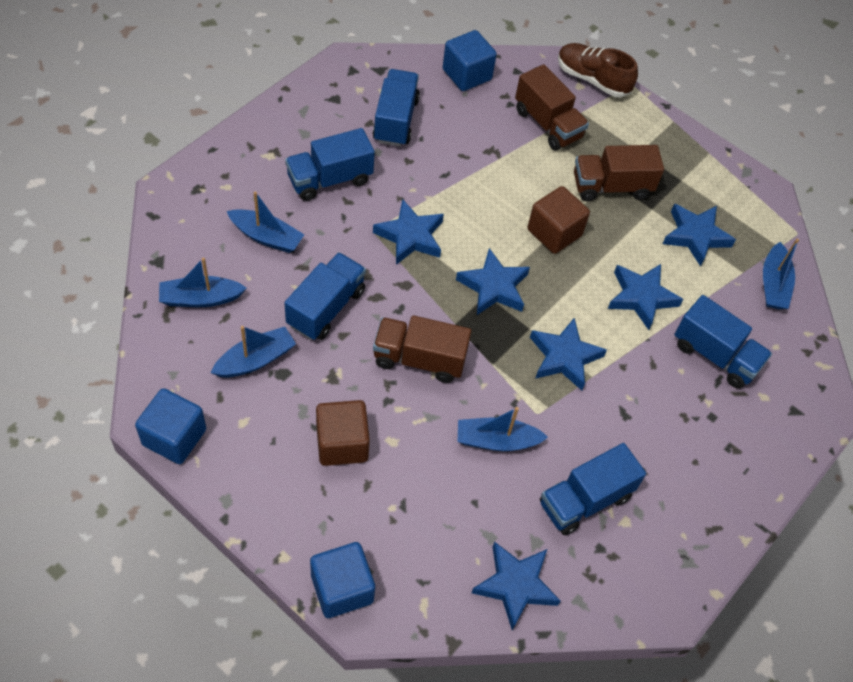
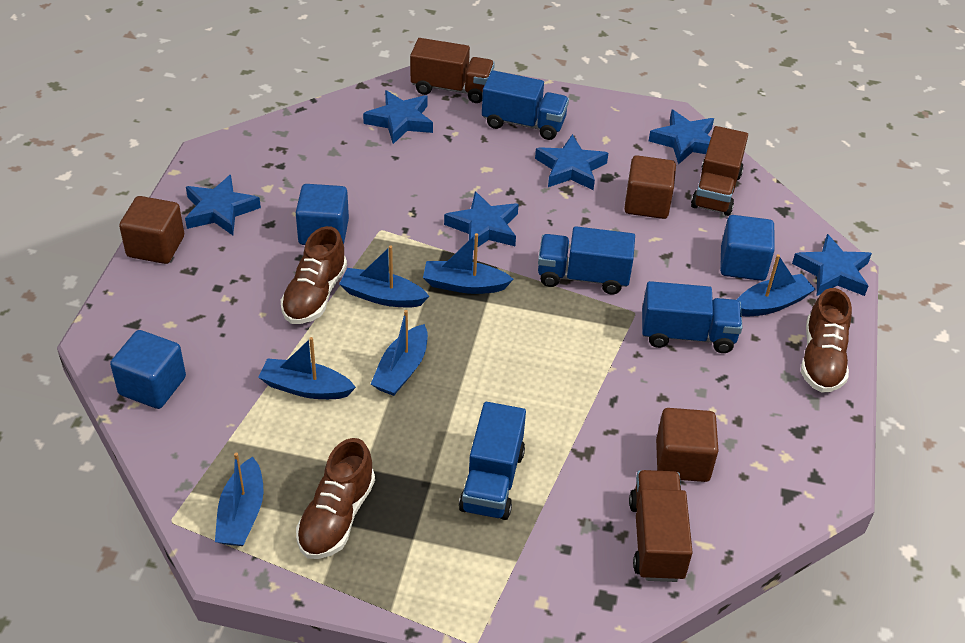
blue boat: 5 -> 6
blue truck: 5 -> 4
brown cube: 2 -> 3
brown shoe: 1 -> 3

